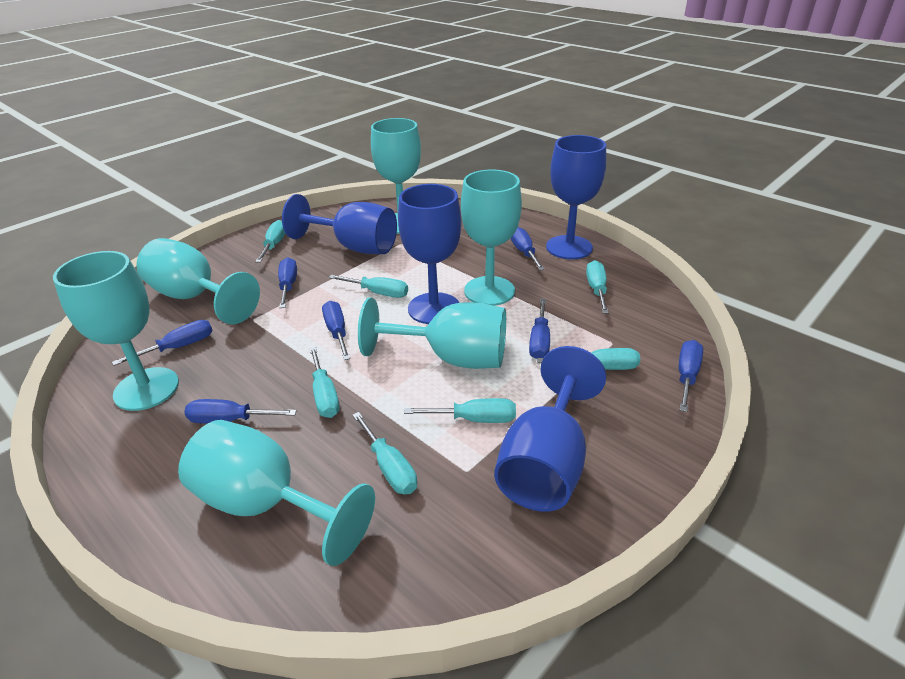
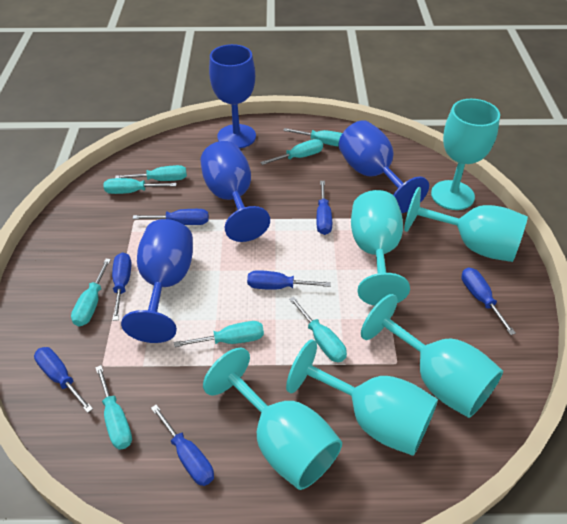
turquoise screwdriver: 7 -> 8

